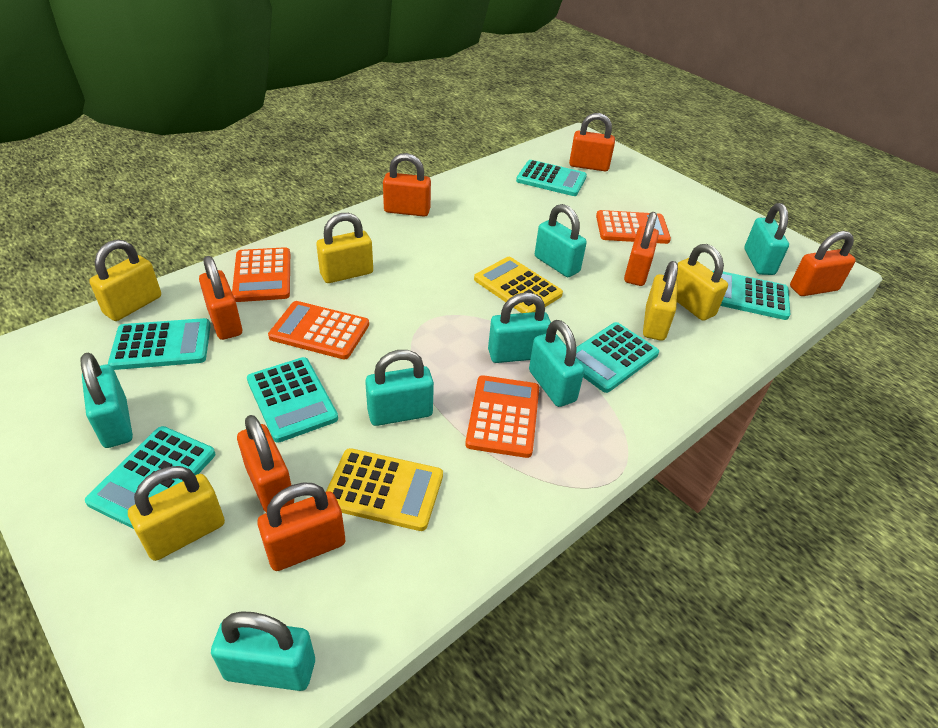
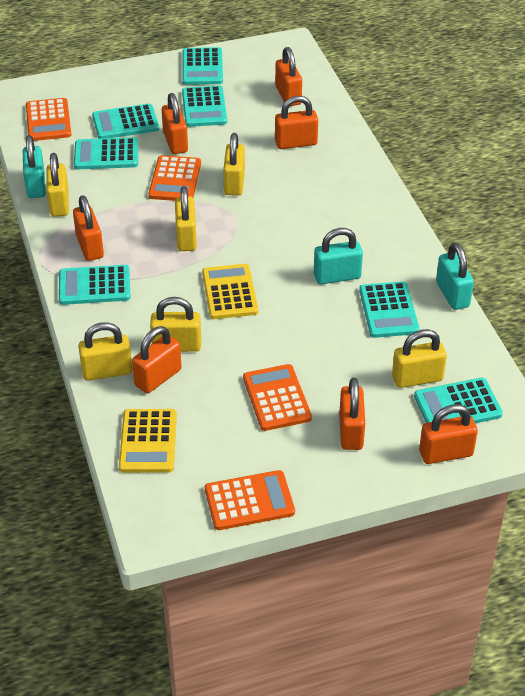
turquoise calculator: 6 -> 7
turquoise padlock: 7 -> 3
yellow padlock: 5 -> 6

